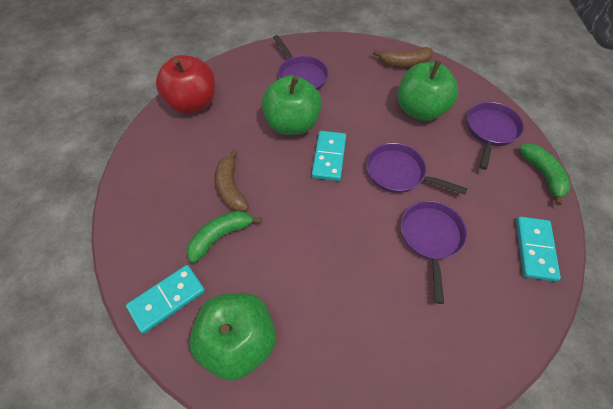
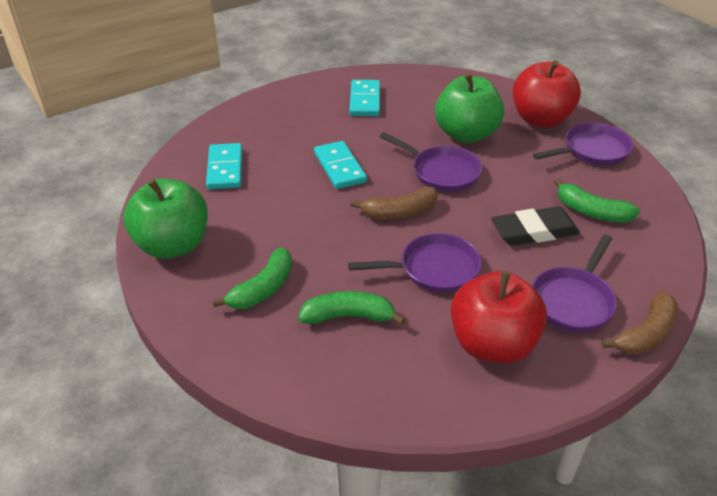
black eraser: 0 -> 1
green apple: 3 -> 2
green banana: 2 -> 3
red apple: 1 -> 2

